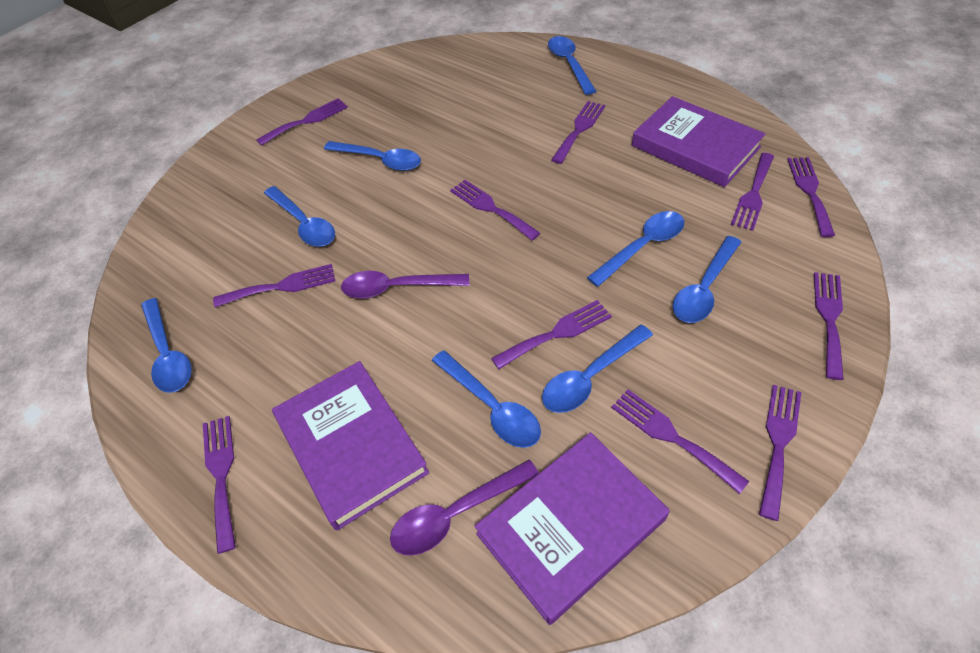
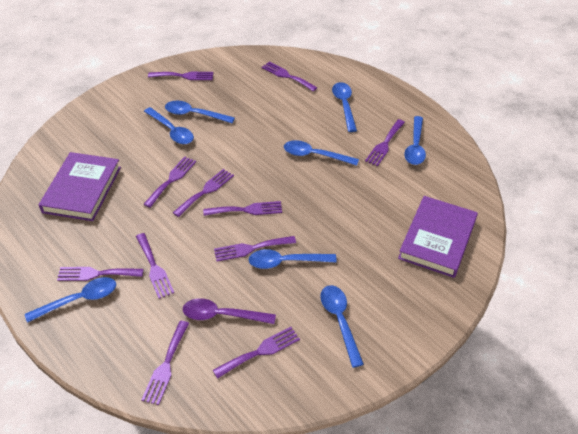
purple book: 3 -> 2
purple spoon: 2 -> 1

